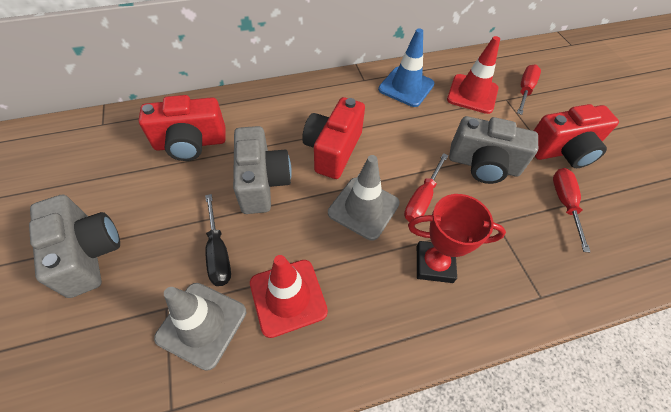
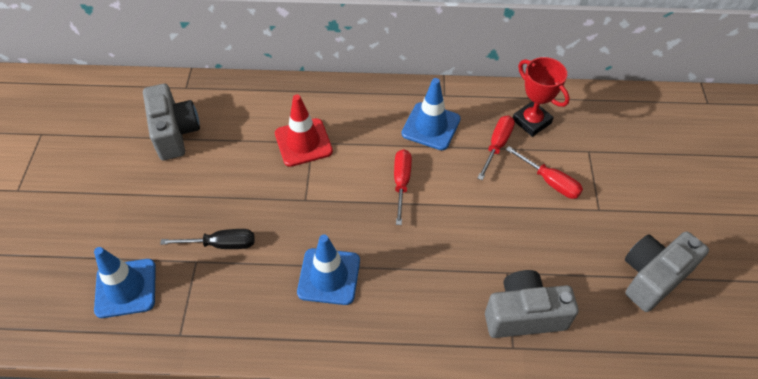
blue traffic cone: 1 -> 3
grey traffic cone: 2 -> 0
red camera: 3 -> 0
red traffic cone: 2 -> 1

